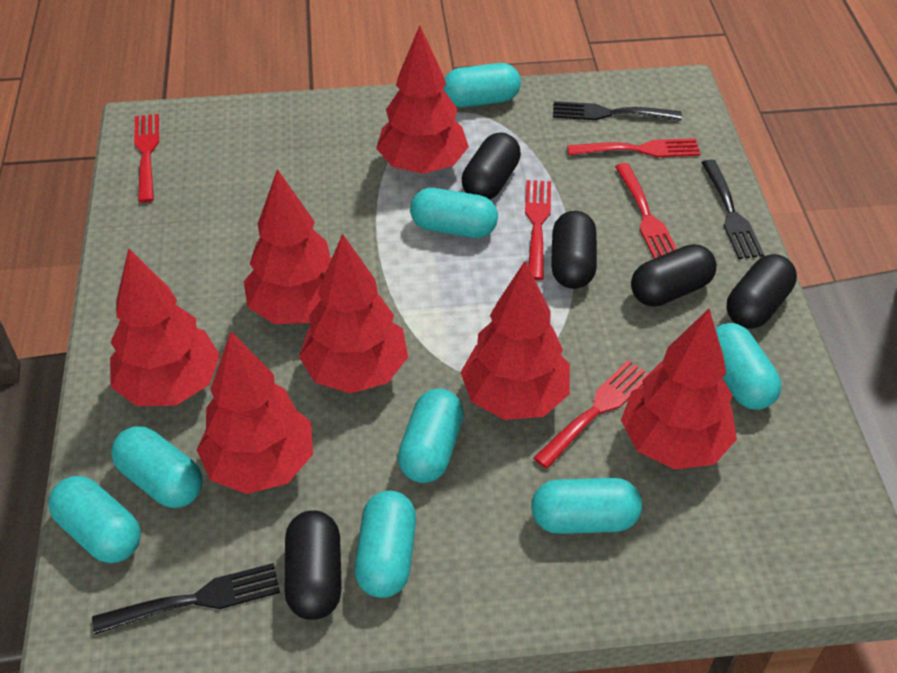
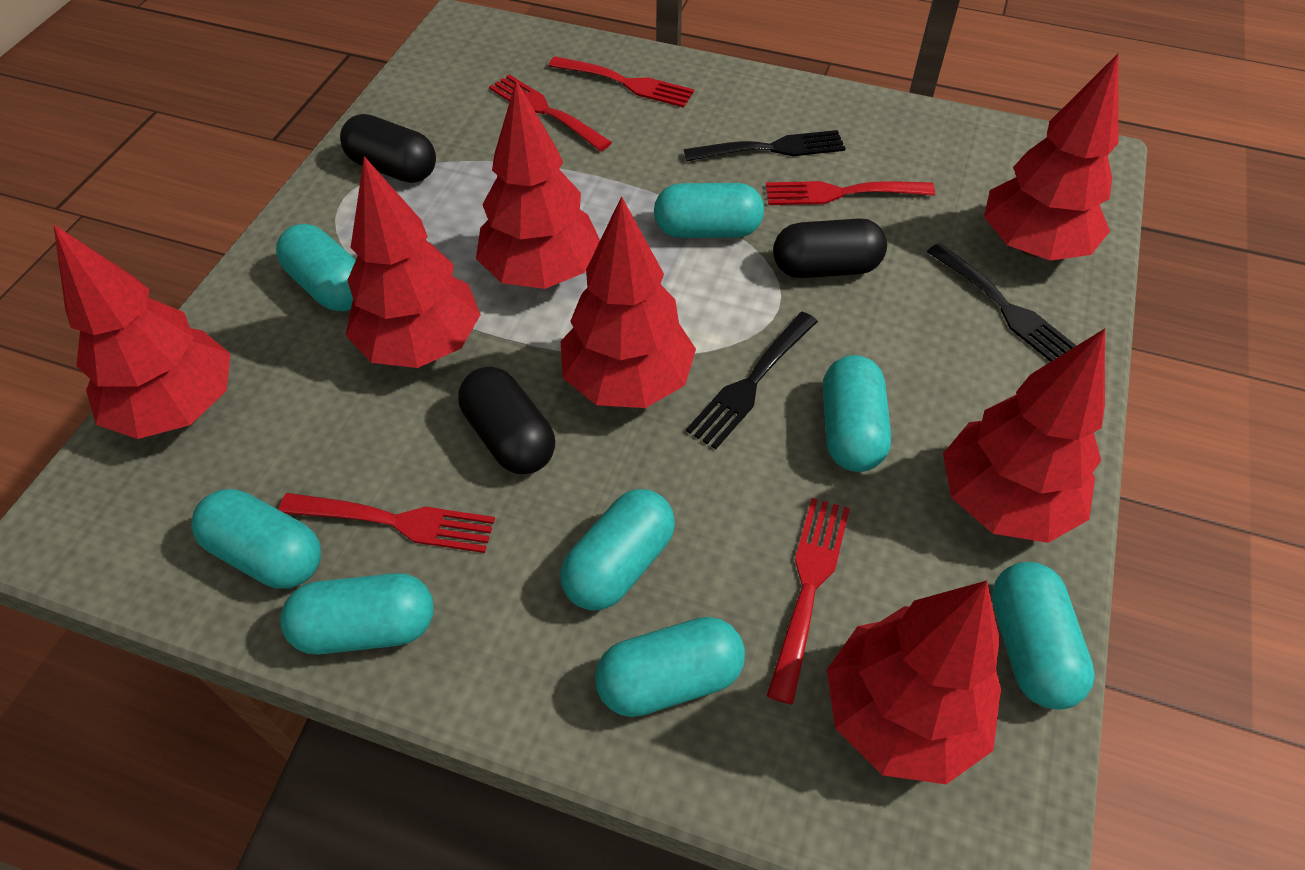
black capsule: 5 -> 3

